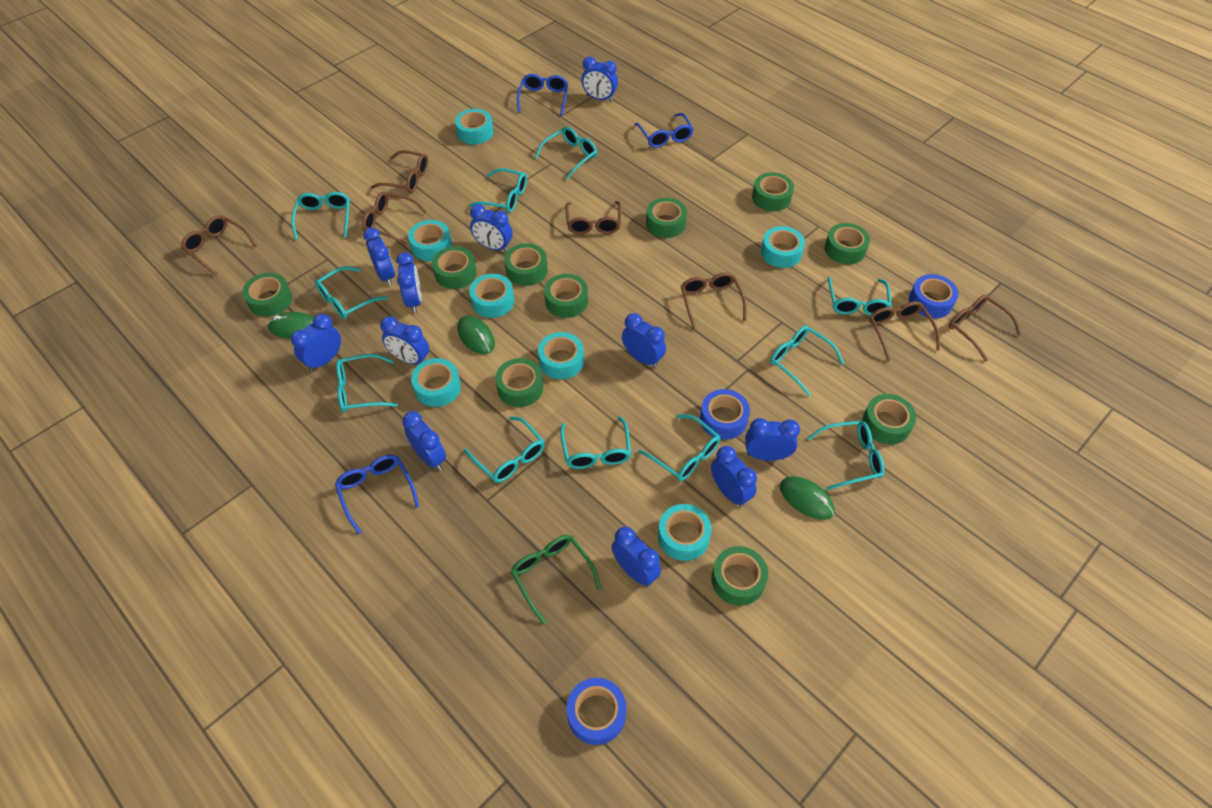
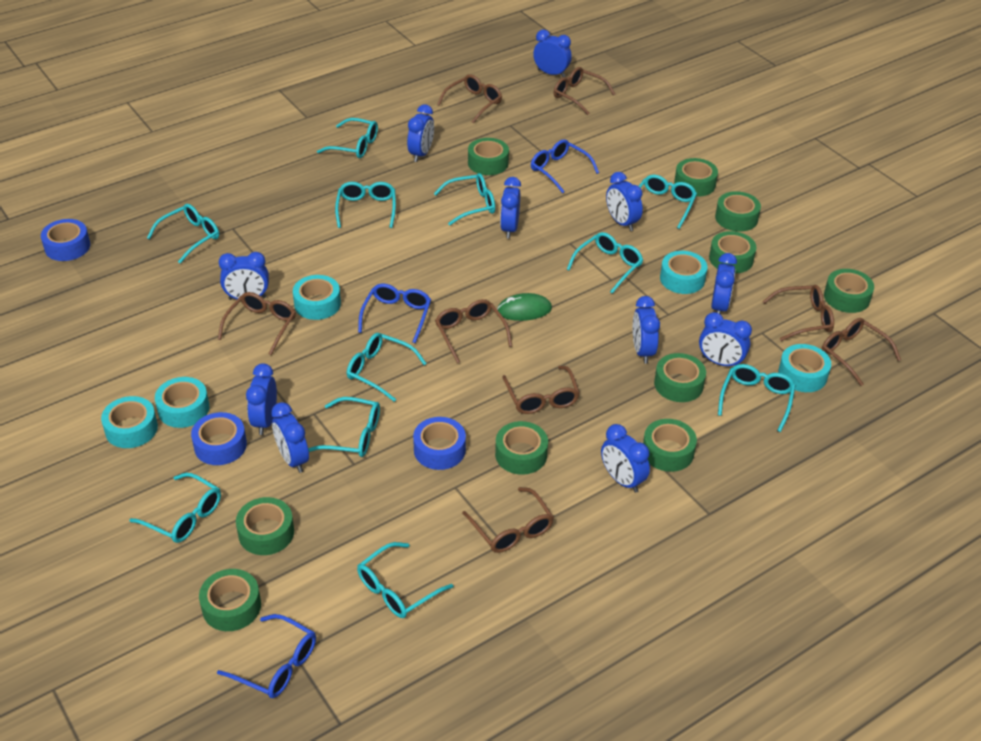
brown glasses: 7 -> 8
green glasses: 1 -> 0
green mouse: 3 -> 1
turquoise tape: 7 -> 5

